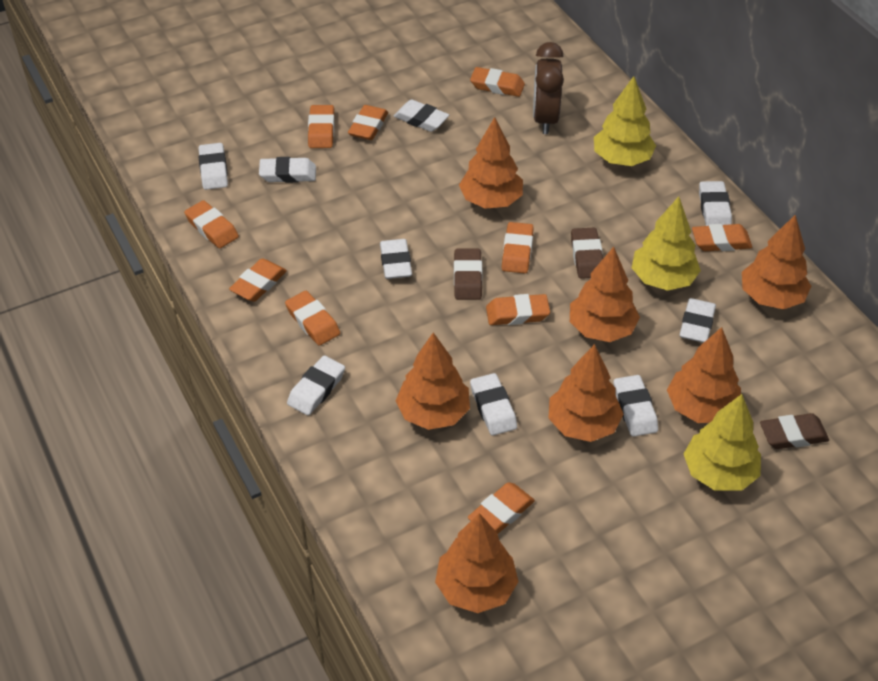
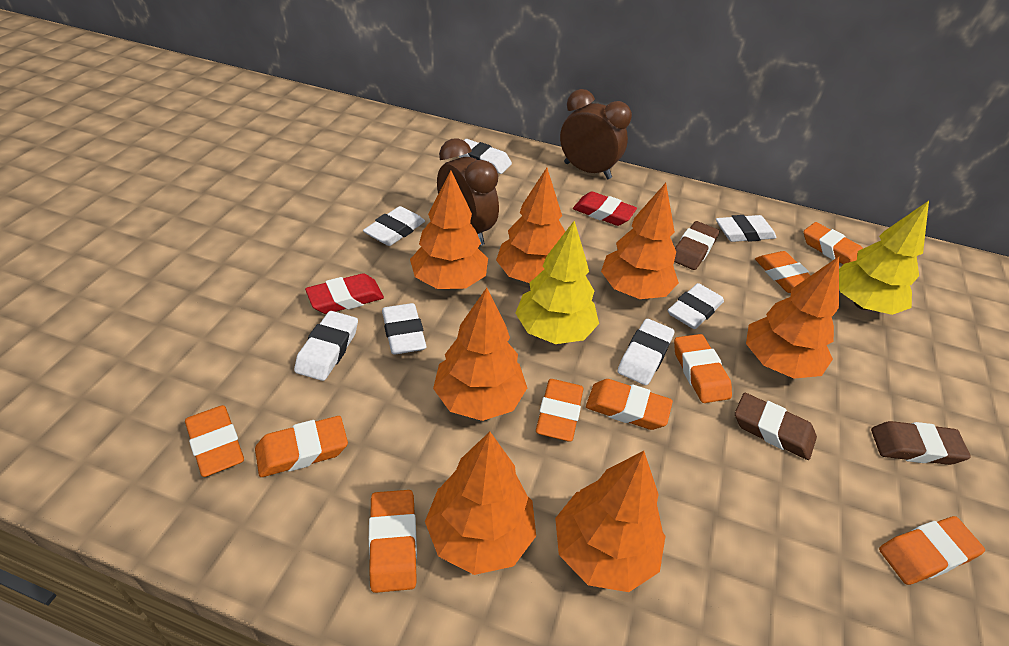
brown clock: 1 -> 2
orange eraser: 10 -> 9
red eraser: 0 -> 2
white eraser: 9 -> 7
yellow tree: 3 -> 2

